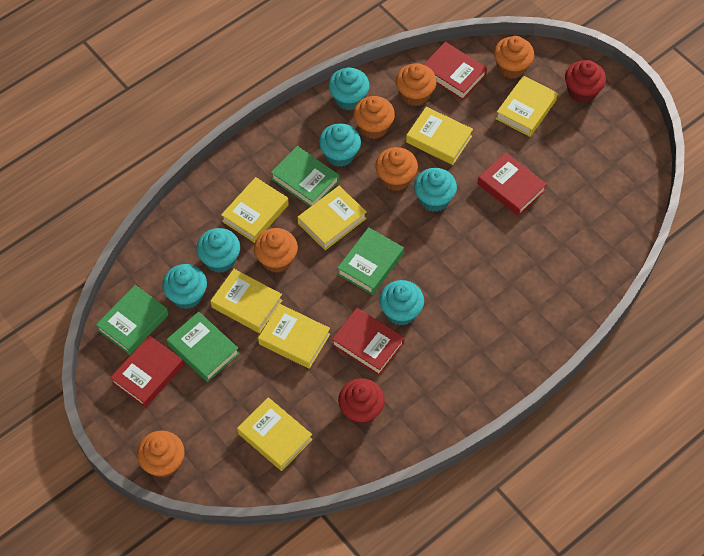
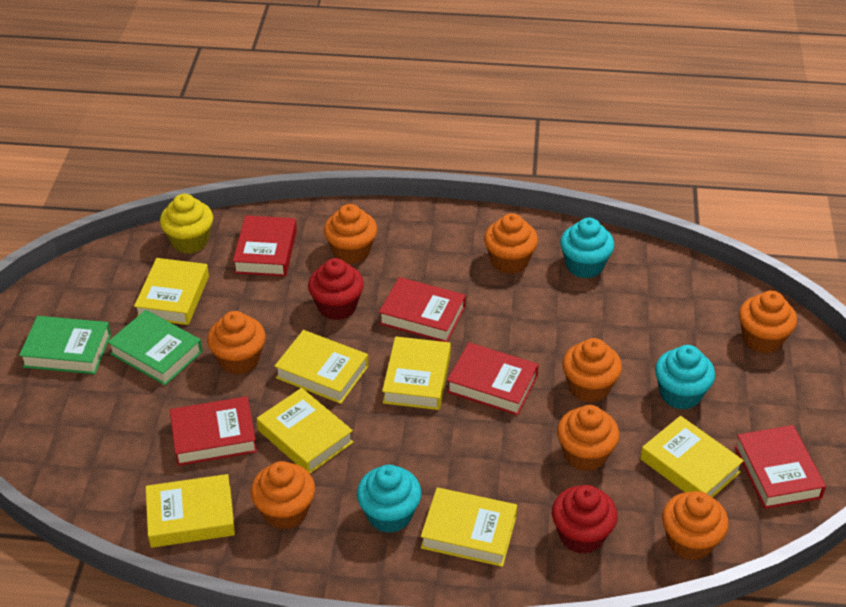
green book: 4 -> 2
orange cupcake: 6 -> 8
red book: 4 -> 5
turquoise cupcake: 6 -> 3
yellow cupcake: 0 -> 1

